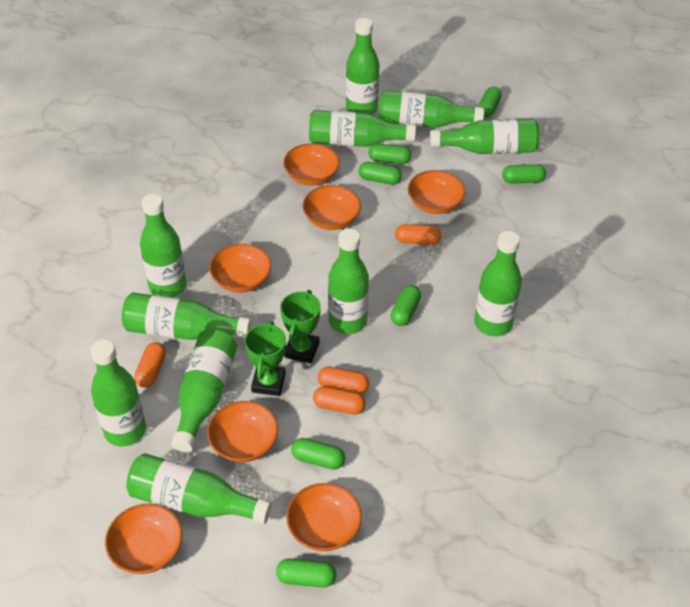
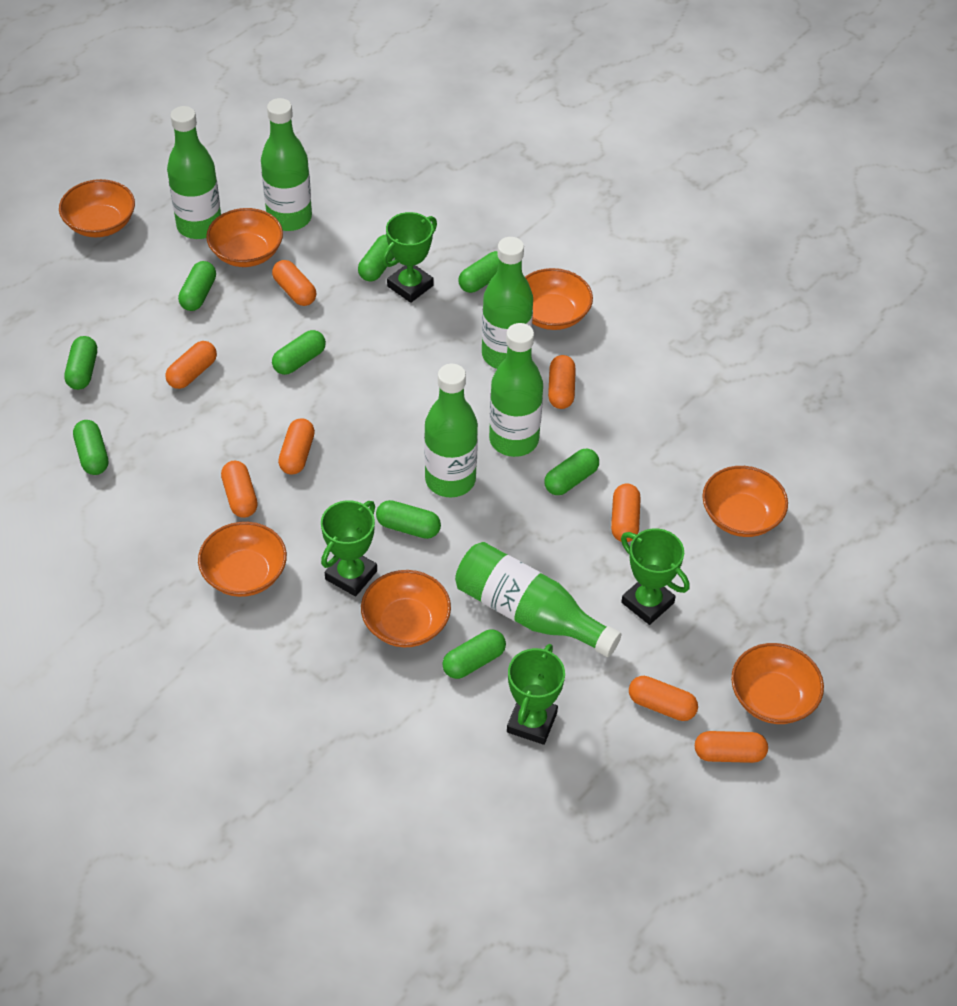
green bottle: 11 -> 6
green capsule: 7 -> 9
green trophy: 2 -> 4
orange capsule: 4 -> 8

